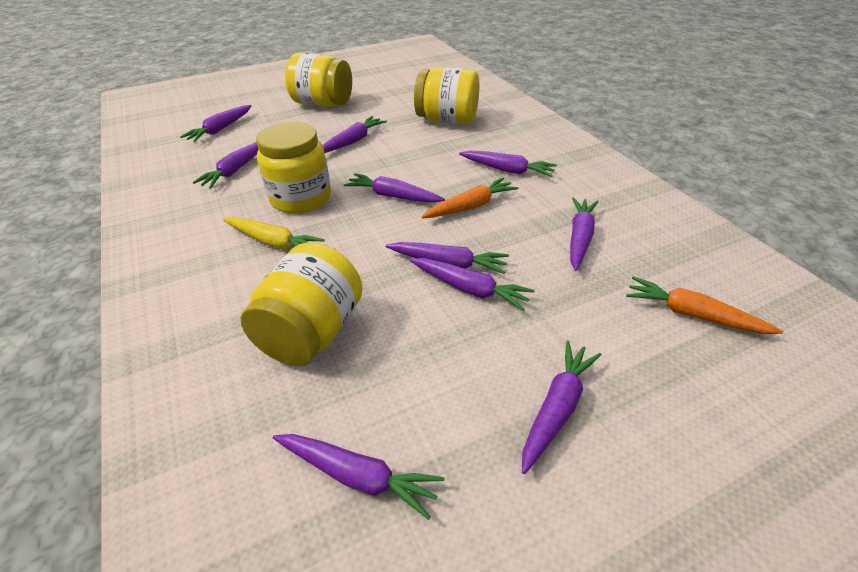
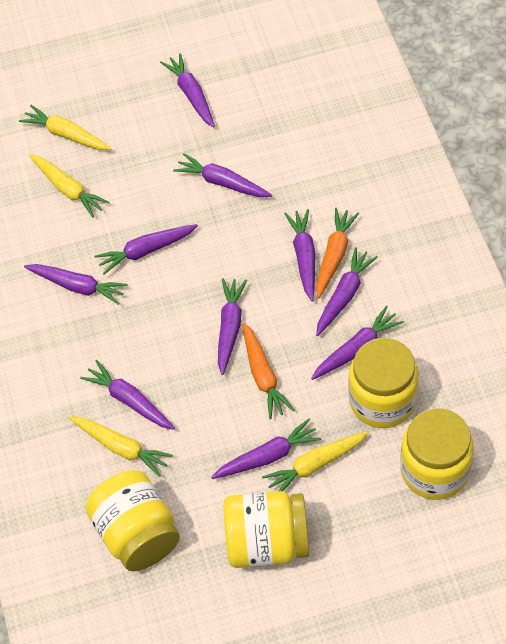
yellow carrot: 1 -> 4

